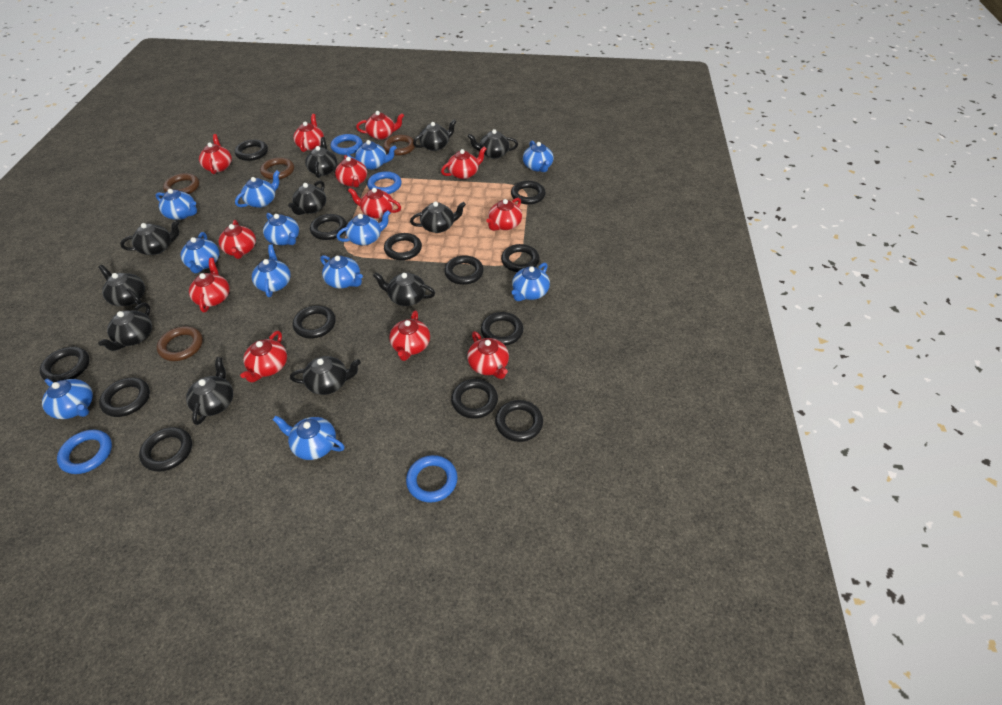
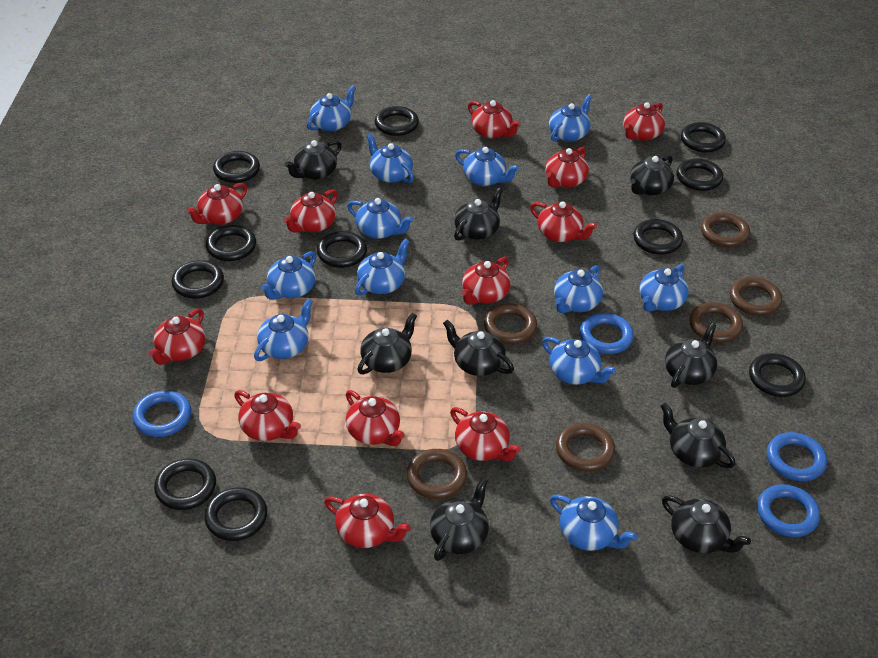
black ring: 13 -> 11
black teapot: 11 -> 9
brown ring: 4 -> 6

